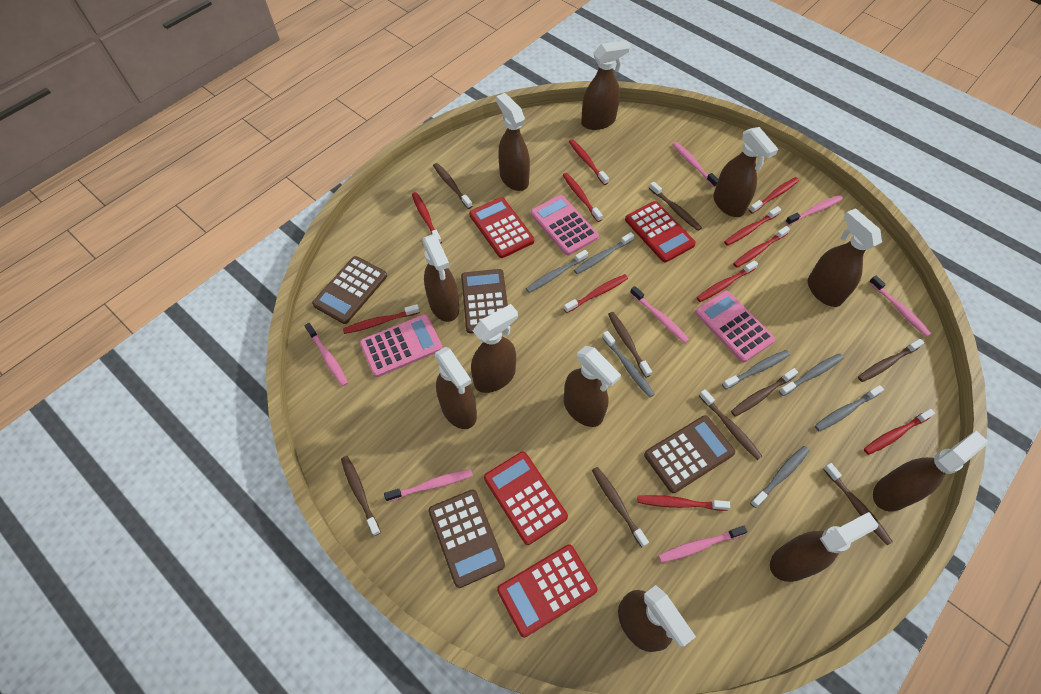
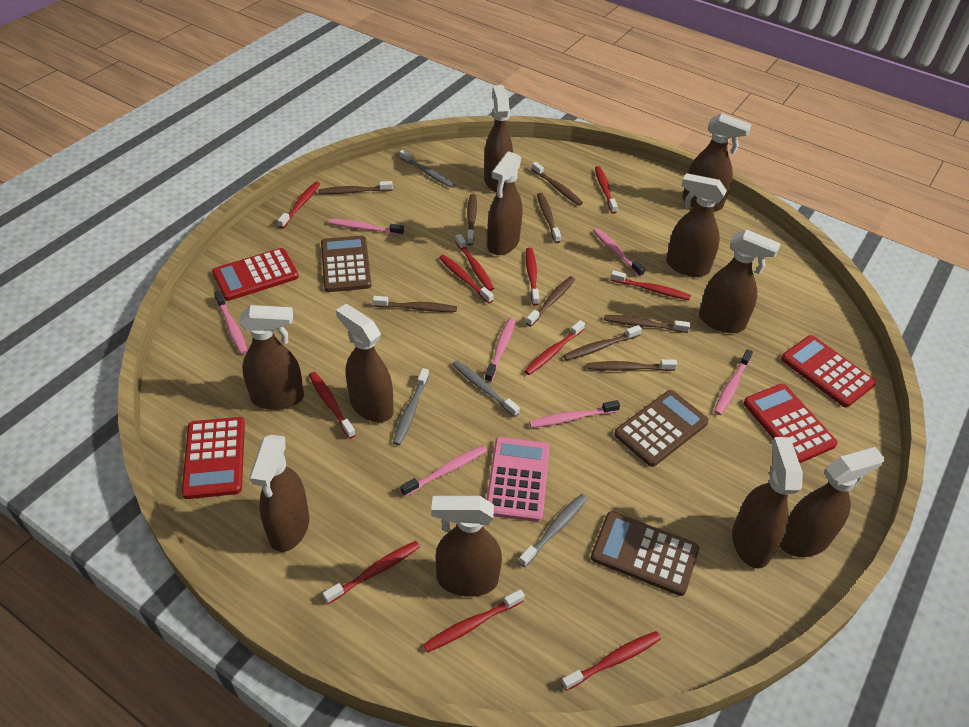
brown calculator: 4 -> 3
grey toothbrush: 7 -> 4
pink calculator: 3 -> 1

